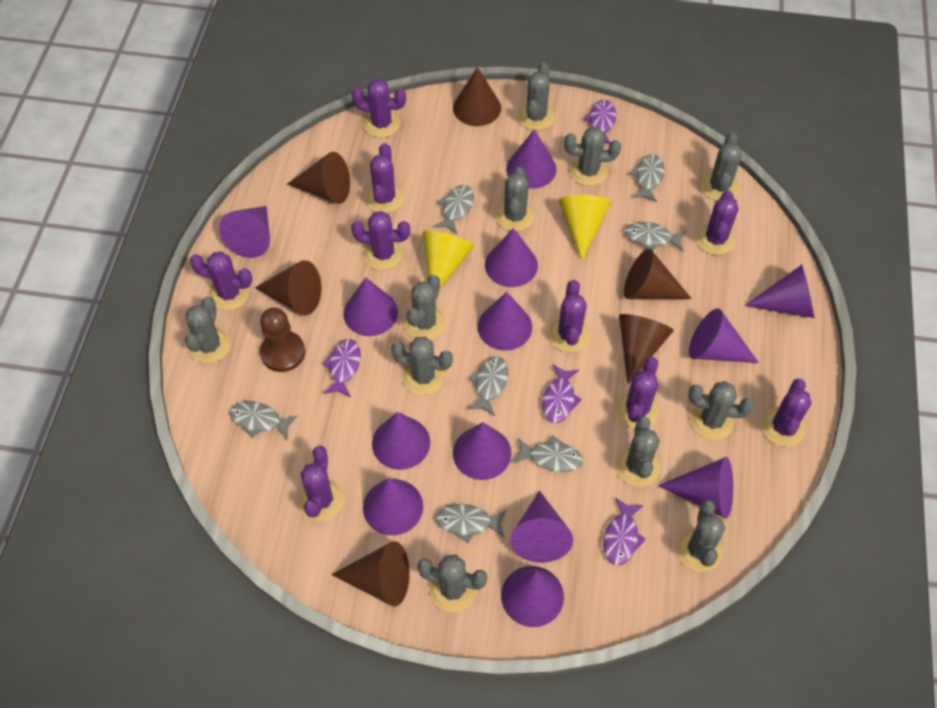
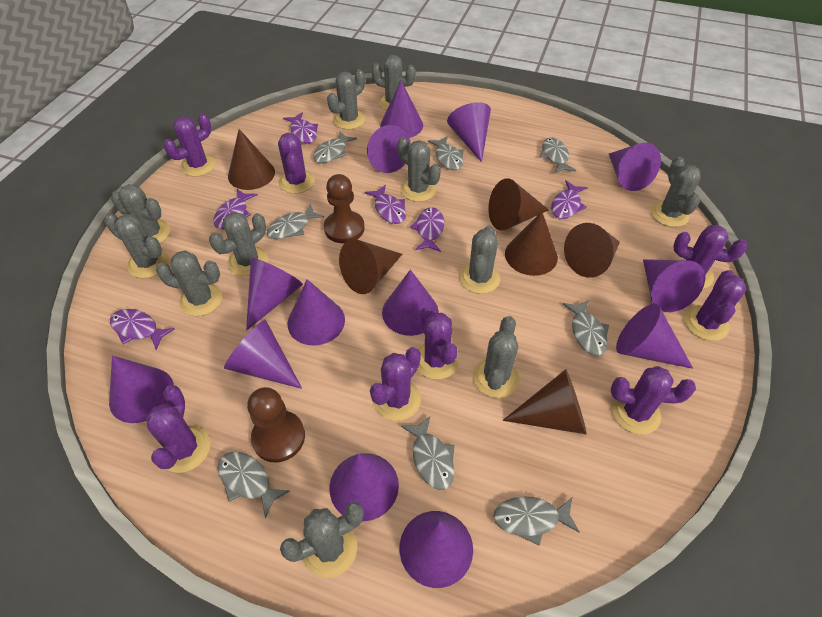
brown pawn: 1 -> 2
grey fish: 7 -> 8
purple cactus: 9 -> 8
purple fish: 4 -> 6
yellow cone: 2 -> 0

